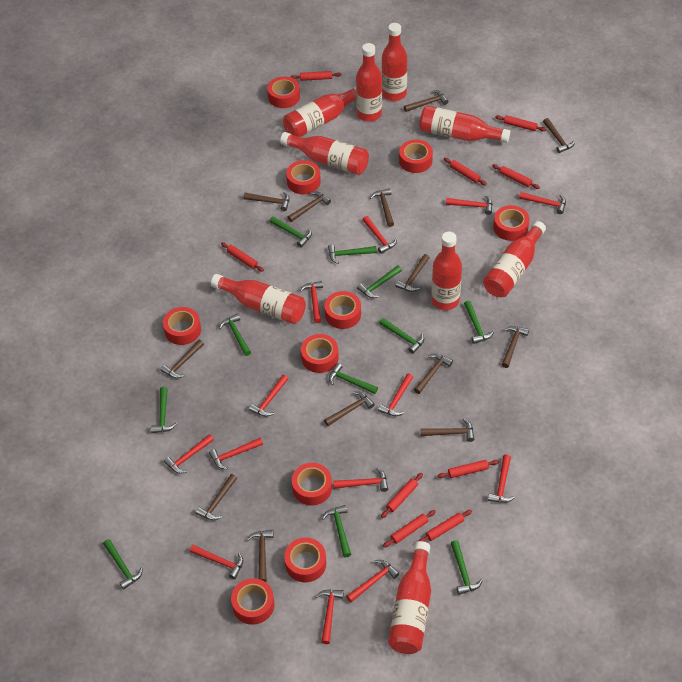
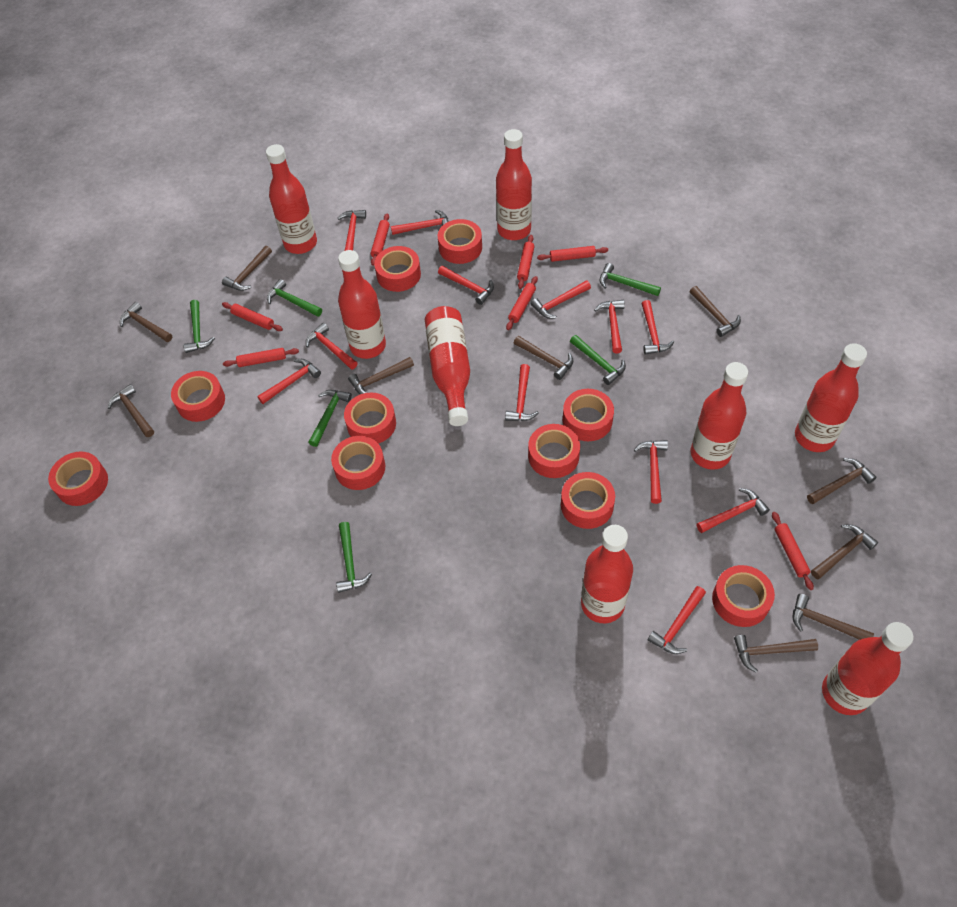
brown hammer: 13 -> 10
green hammer: 11 -> 6
red bottle: 9 -> 8
red hammer: 13 -> 12
red rolling pin: 9 -> 7

